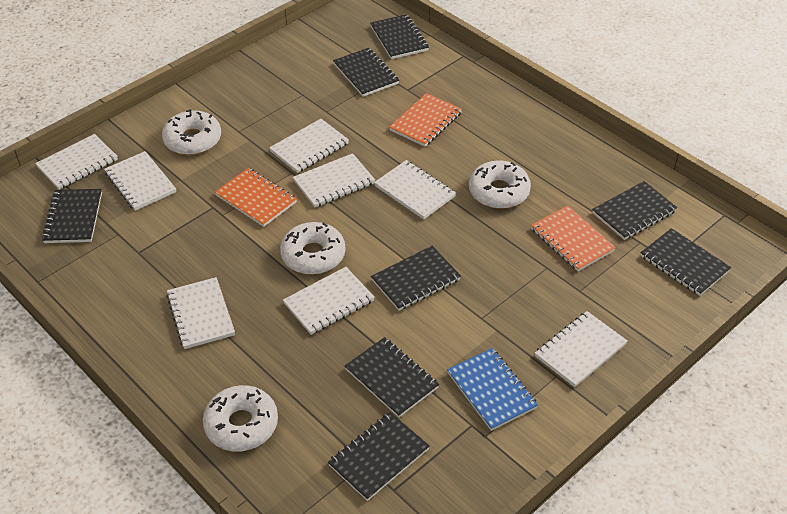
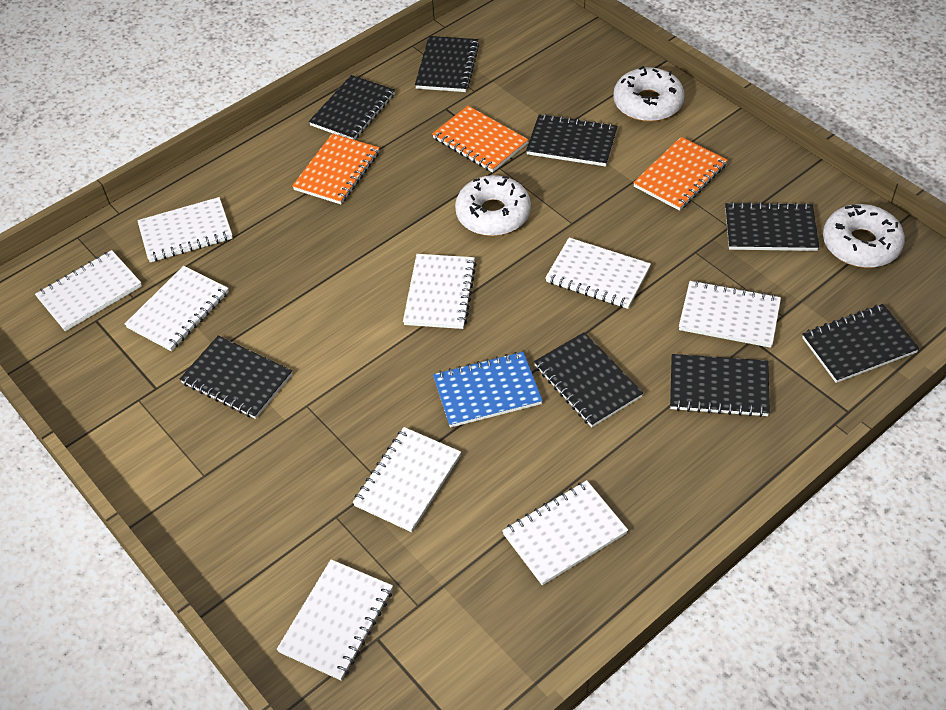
white donut: 4 -> 3
white notebook: 8 -> 9

